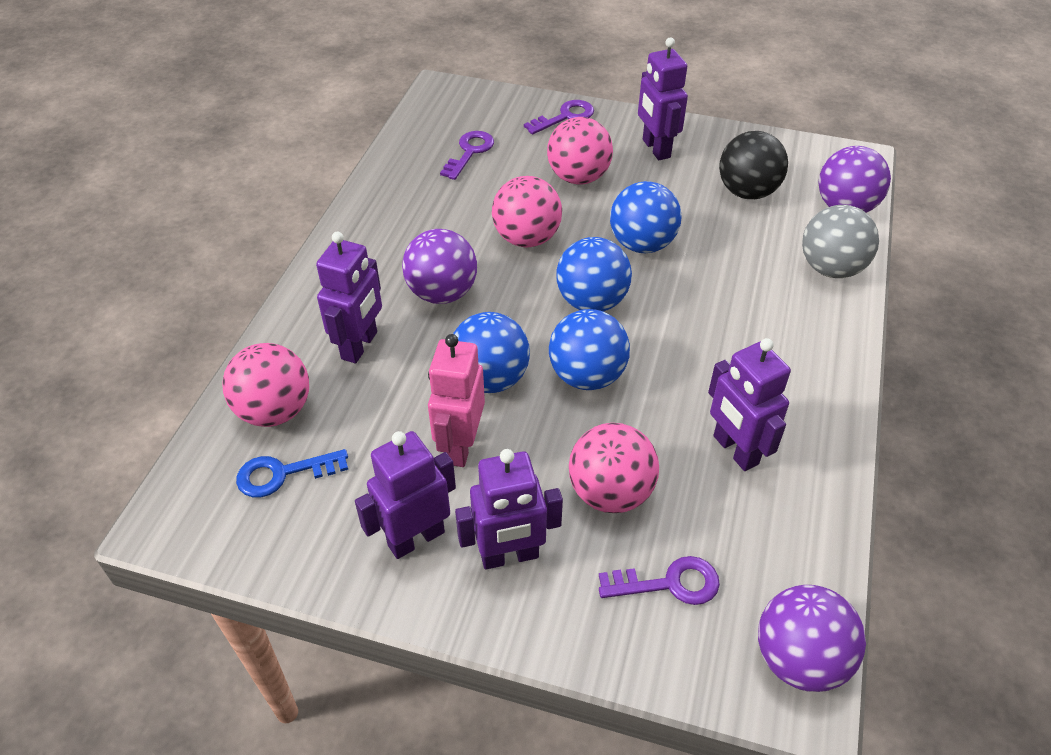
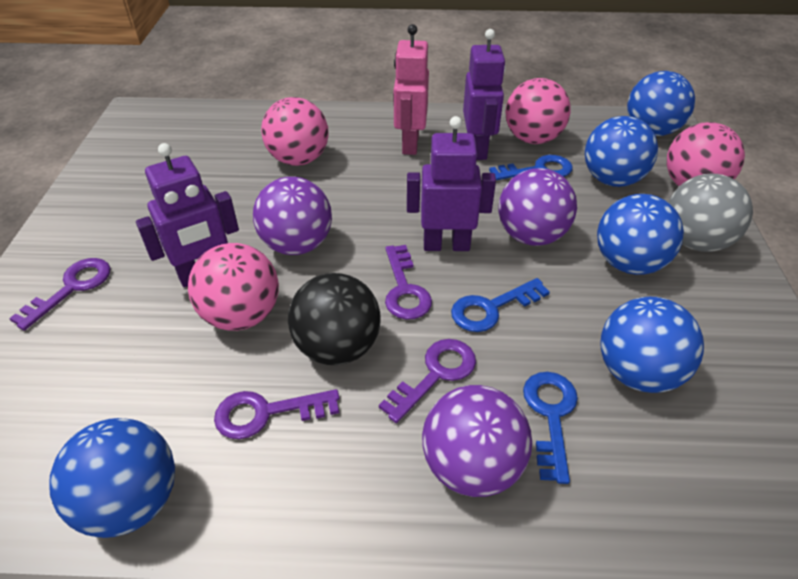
blue ball: 4 -> 5
blue key: 1 -> 3
purple key: 3 -> 4
purple robot: 5 -> 3

